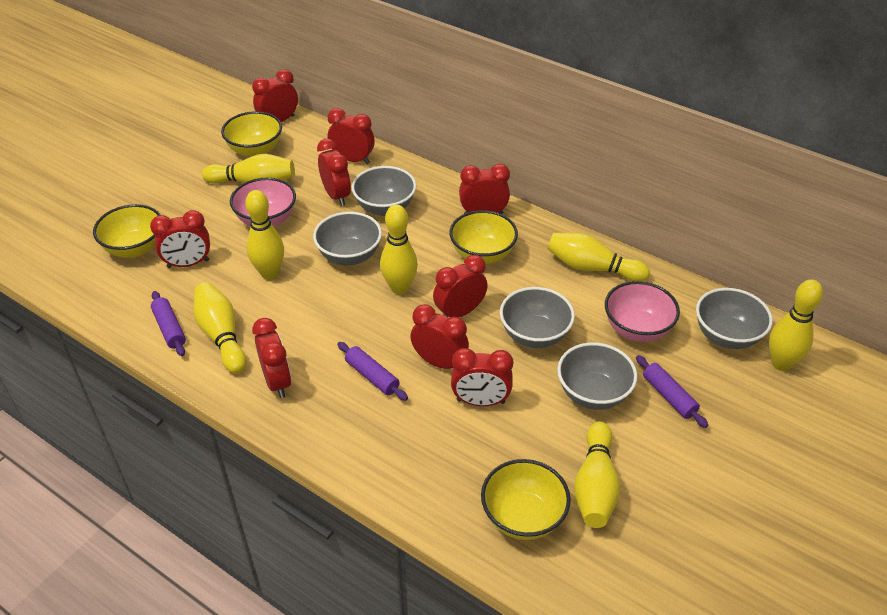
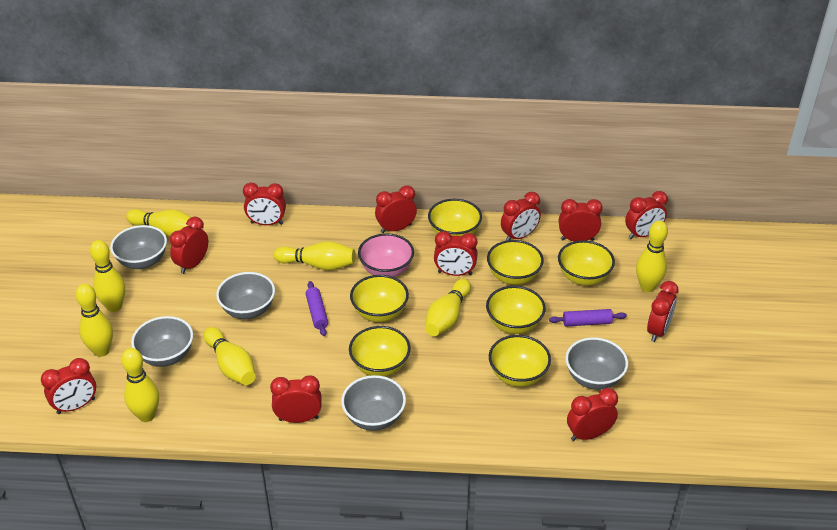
pink bowl: 2 -> 1
purple rolling pin: 3 -> 2
red clock: 9 -> 11
yellow bowl: 4 -> 7
yellow bowling pin: 7 -> 8

